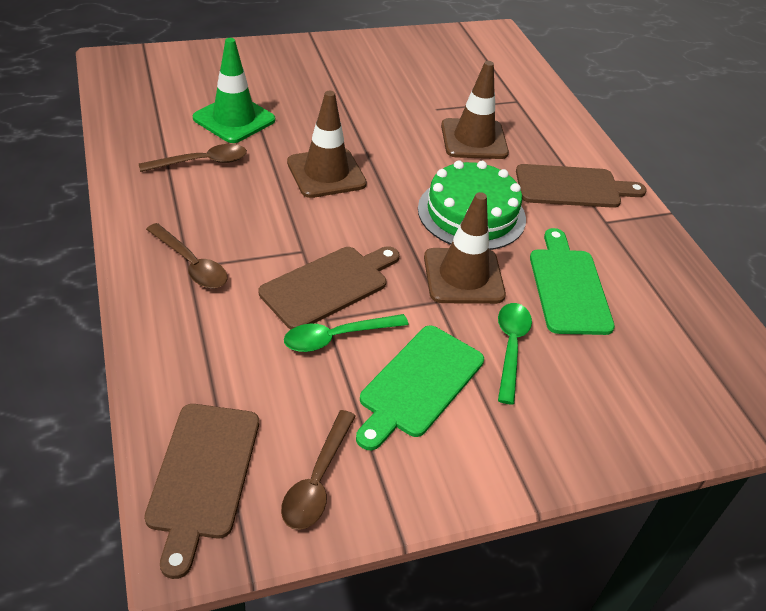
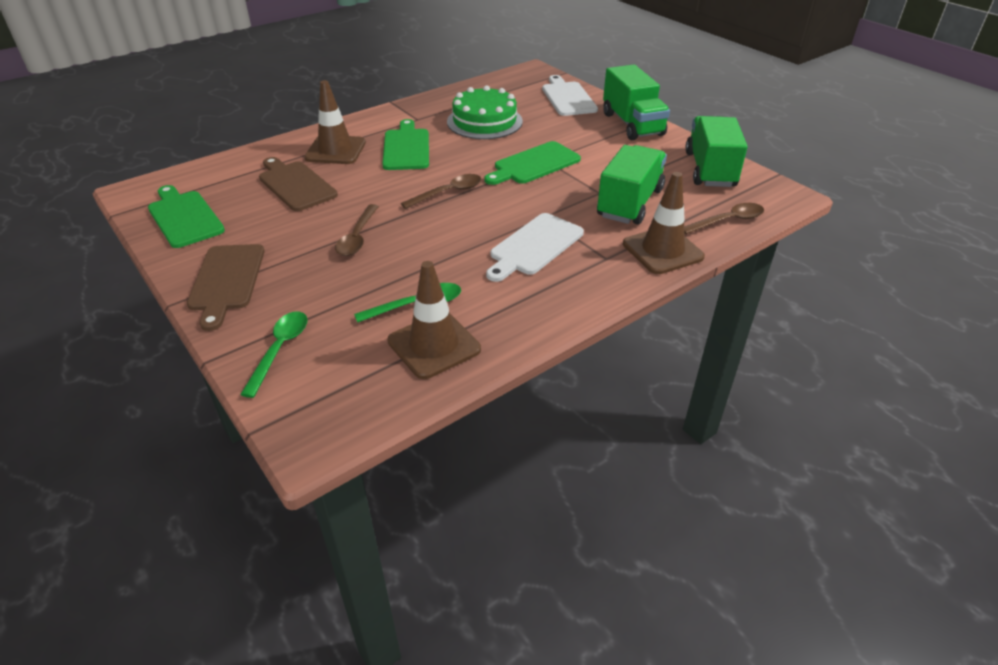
brown cutting board: 3 -> 2
green cutting board: 2 -> 3
green traffic cone: 1 -> 0
green truck: 0 -> 3
white cutting board: 0 -> 2

